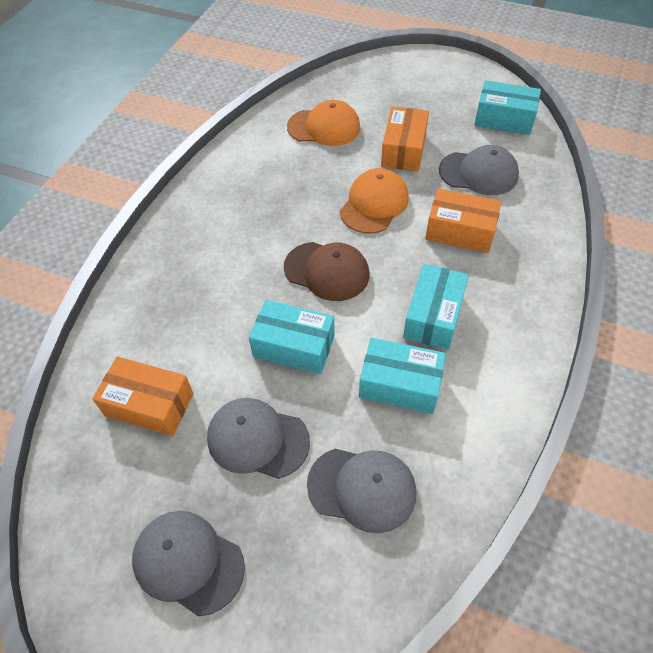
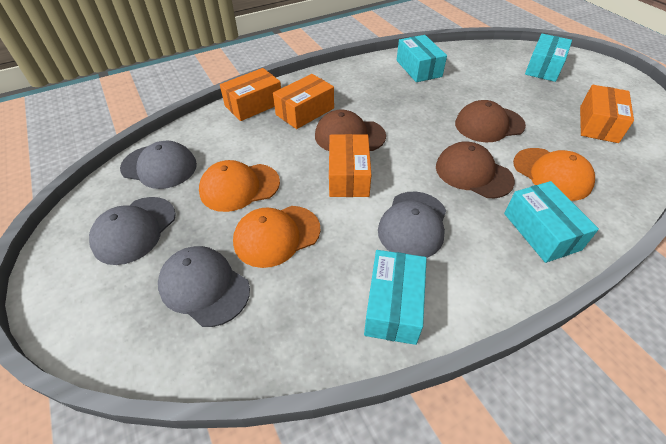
brown cap: 1 -> 3
orange box: 3 -> 4
orange cap: 2 -> 3

